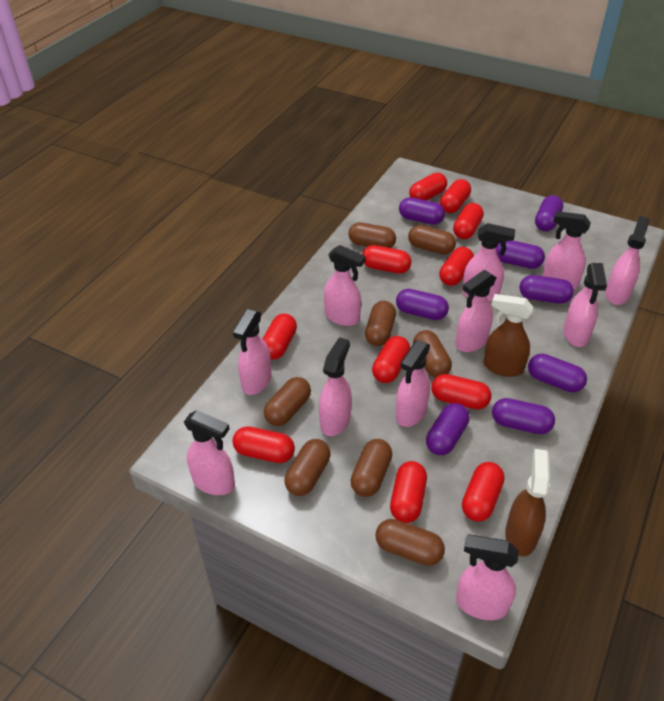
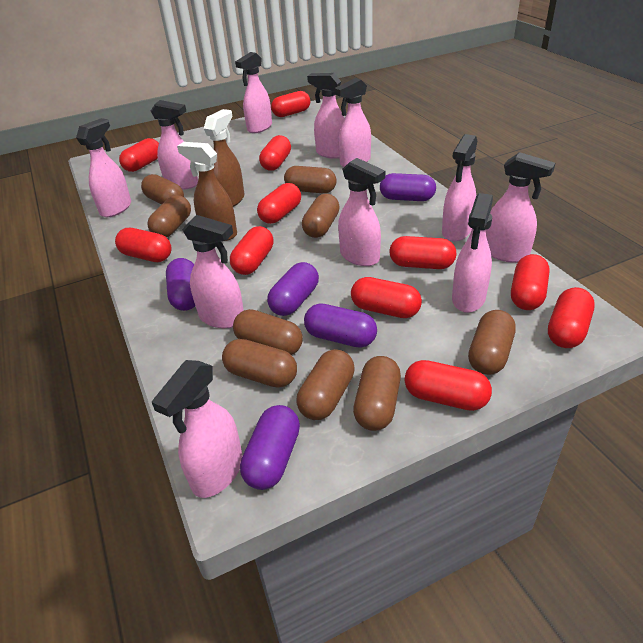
brown capsule: 8 -> 9
purple capsule: 8 -> 5

